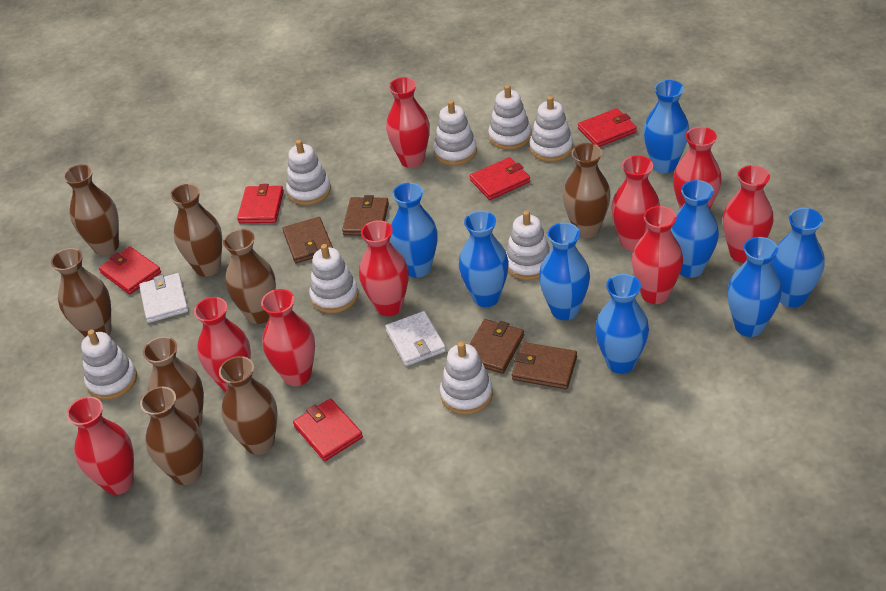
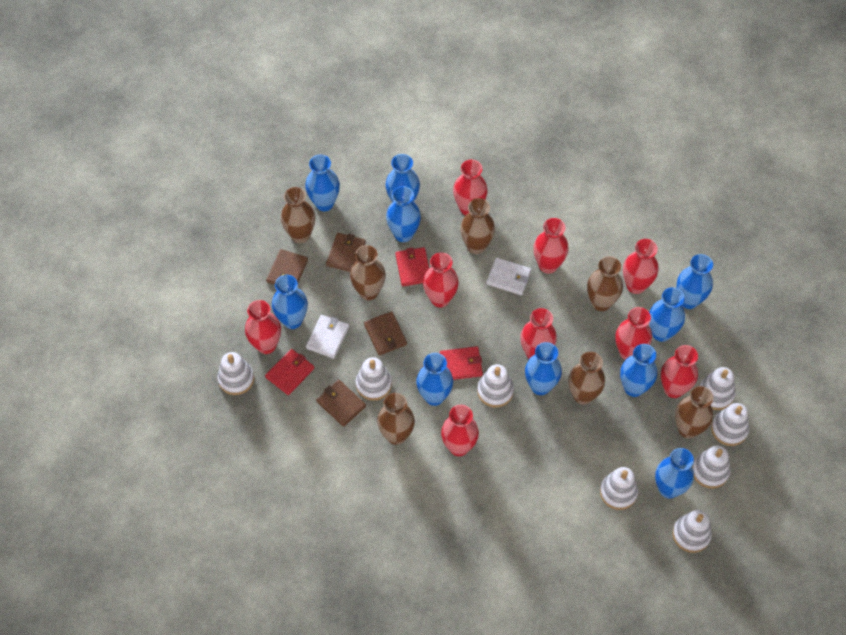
blue vase: 8 -> 10
brown vase: 8 -> 7
red wallet: 5 -> 3

